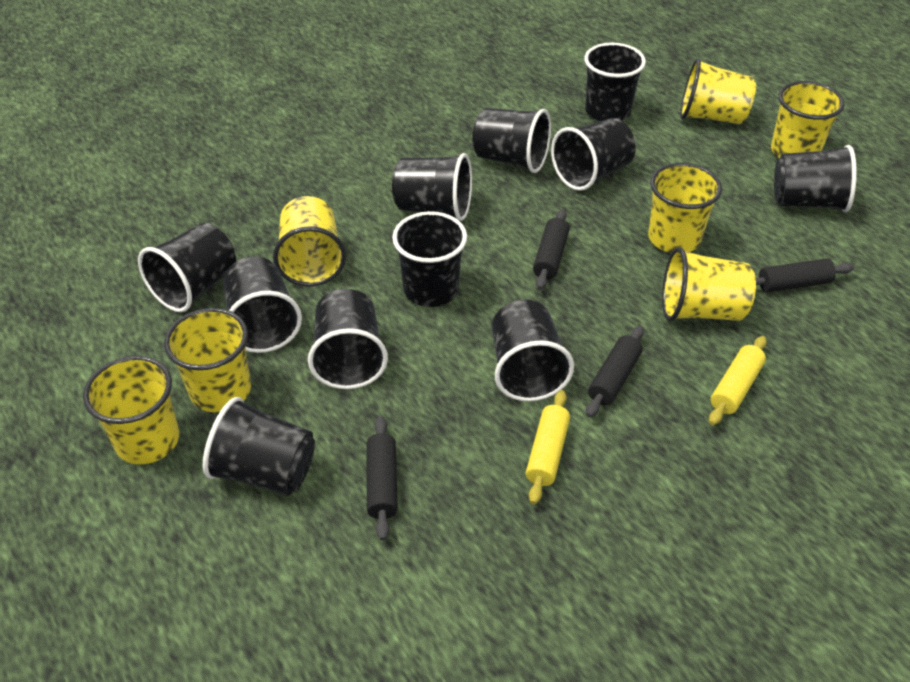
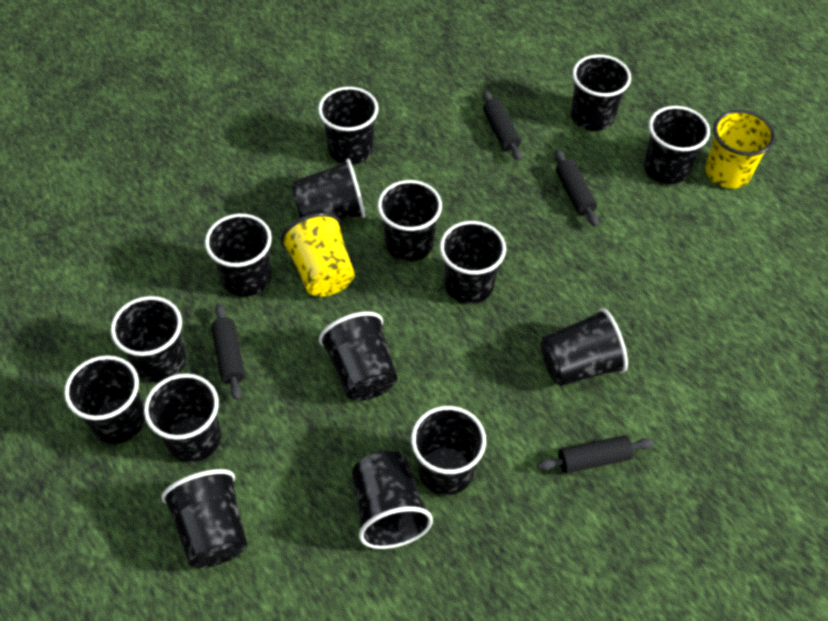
black cup: 11 -> 15
yellow cup: 7 -> 2
yellow rolling pin: 2 -> 0

